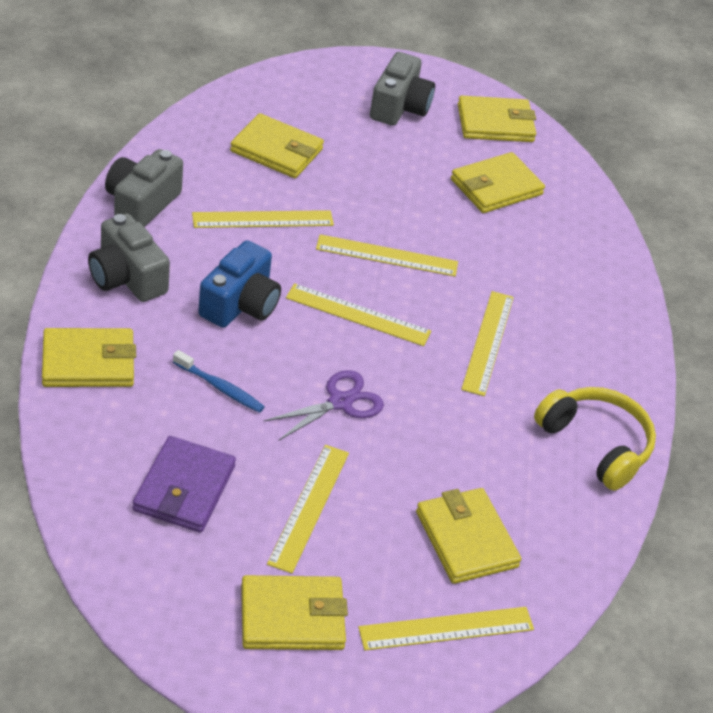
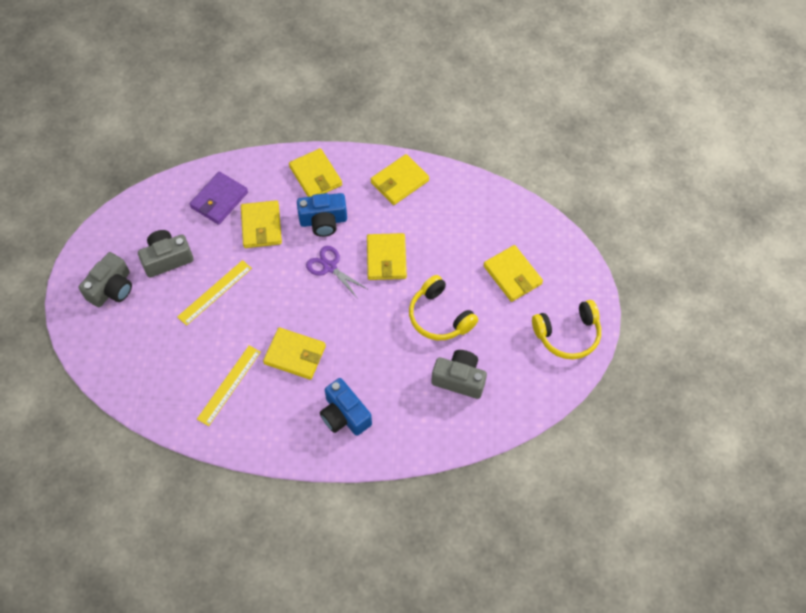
blue camera: 1 -> 2
blue toothbrush: 1 -> 0
yellow headphones: 1 -> 2
yellow ruler: 6 -> 2

